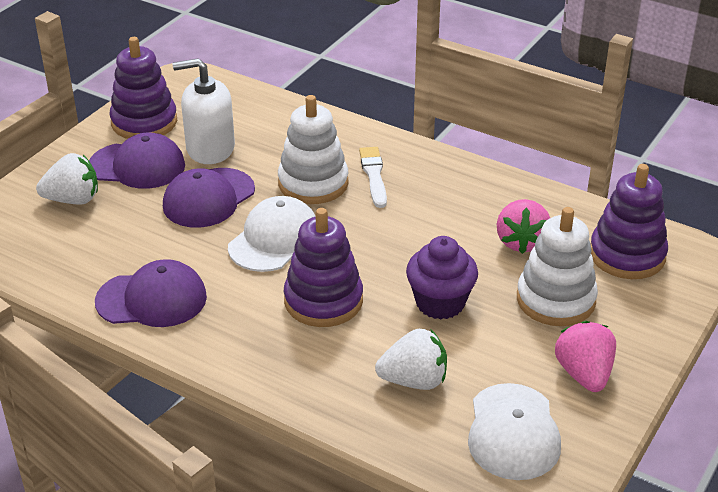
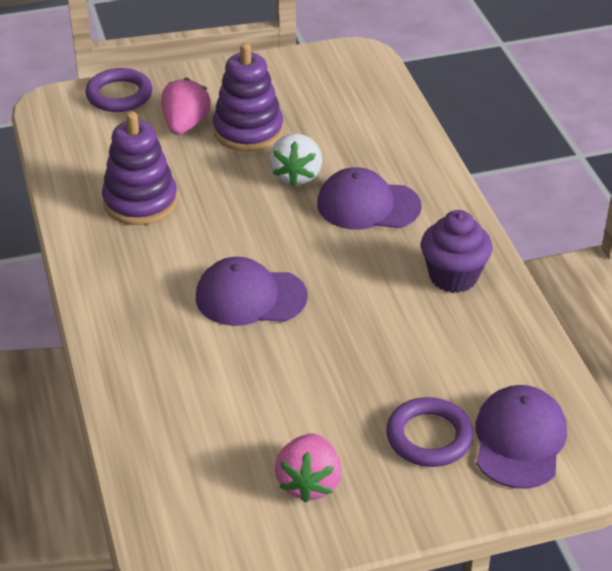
purple ring: 0 -> 2
purple stacking toy: 3 -> 2
white brush: 1 -> 0
white cap: 2 -> 0
white soap dispenser: 1 -> 0
white stacking toy: 2 -> 0
white strawberry: 2 -> 1

